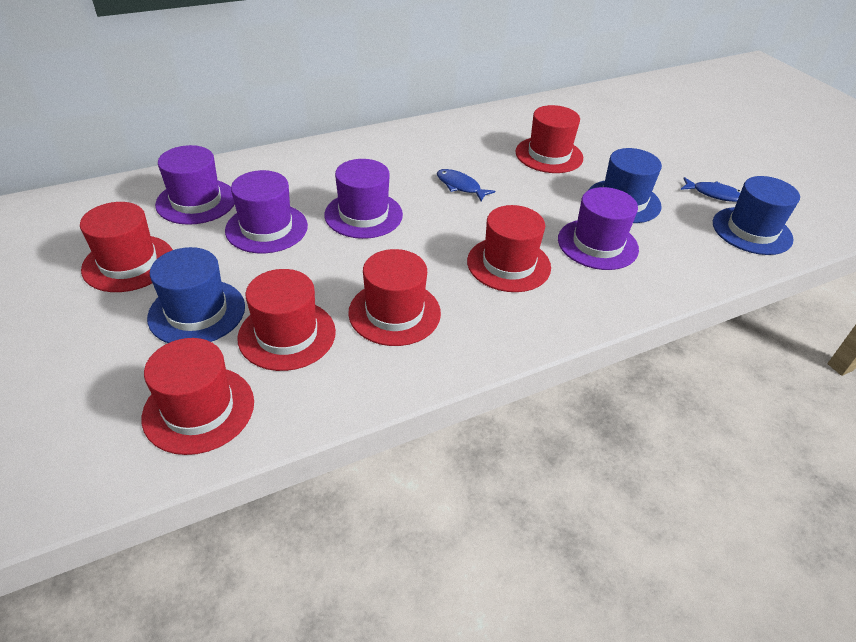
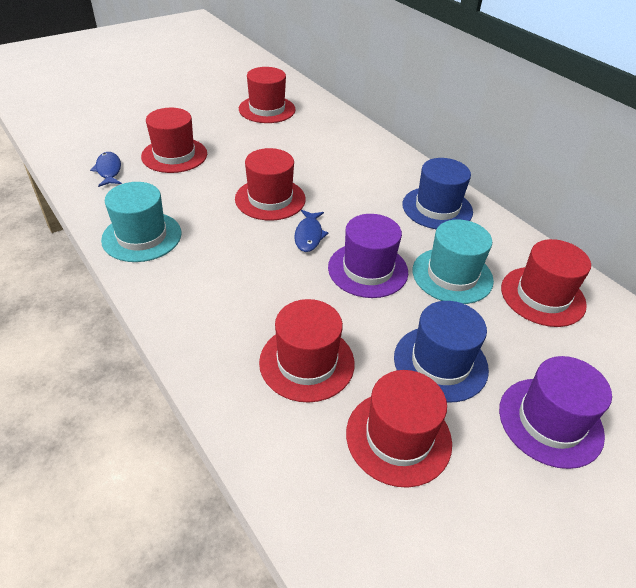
blue hat: 3 -> 2
purple hat: 4 -> 2
turquoise hat: 0 -> 2

